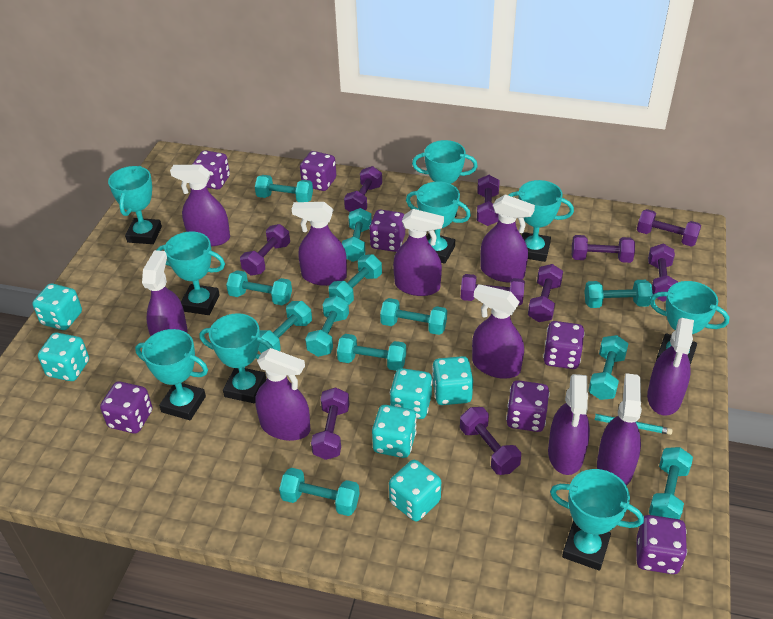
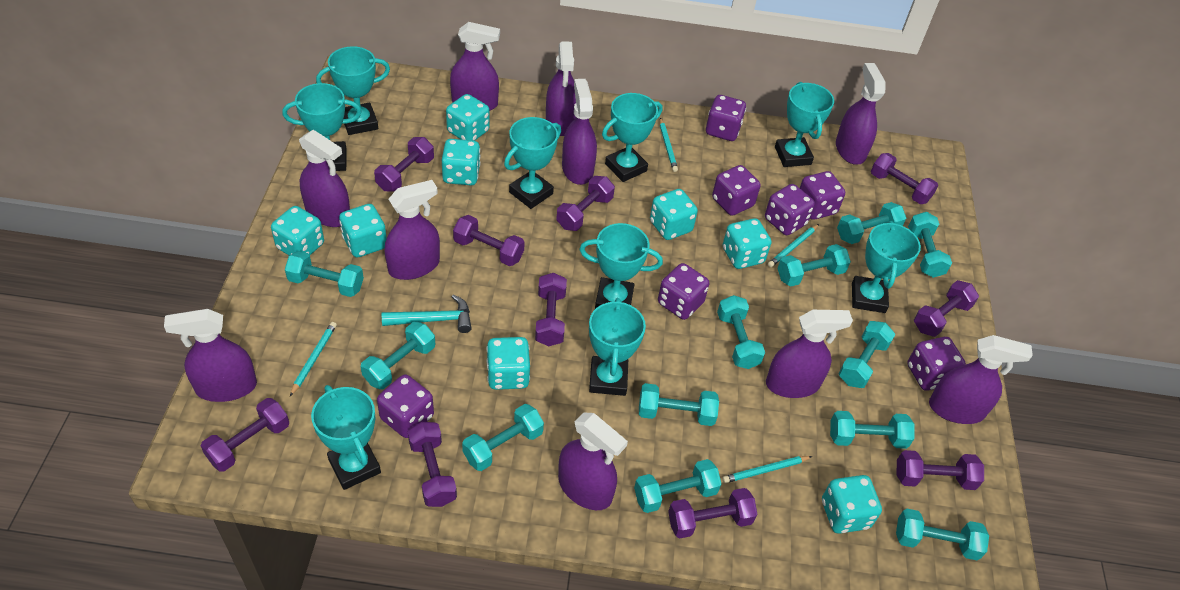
turquoise dice: 6 -> 8
turquoise hammer: 0 -> 1
turquoise pencil: 1 -> 4

